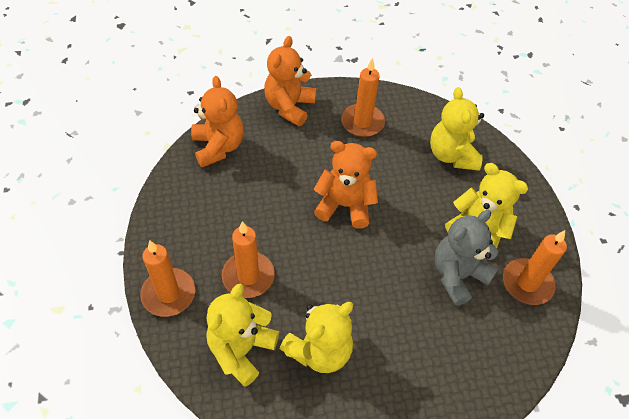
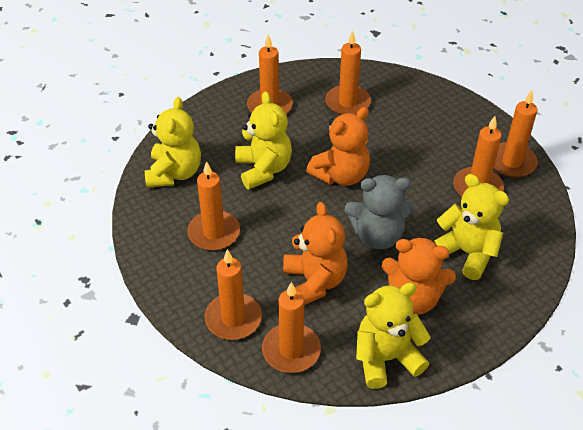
orange candle: 4 -> 7

